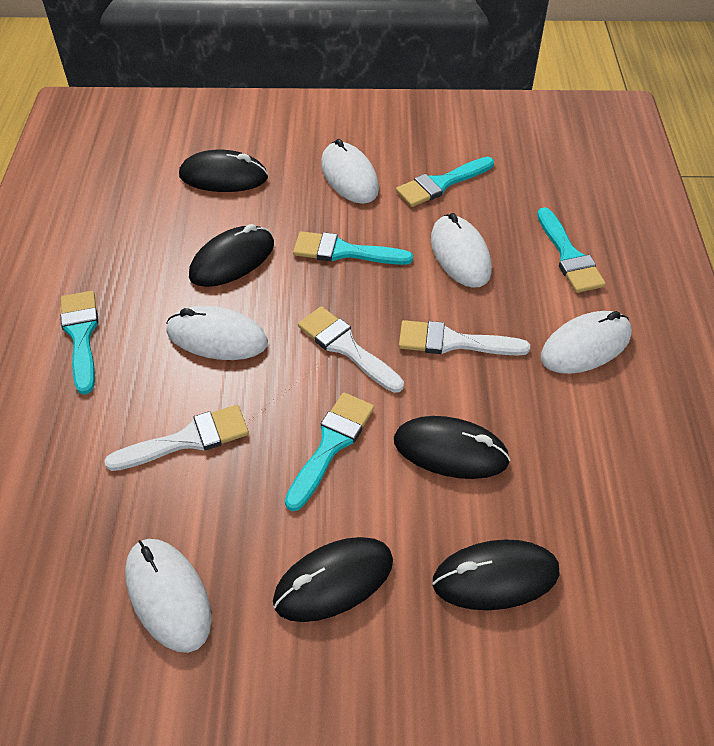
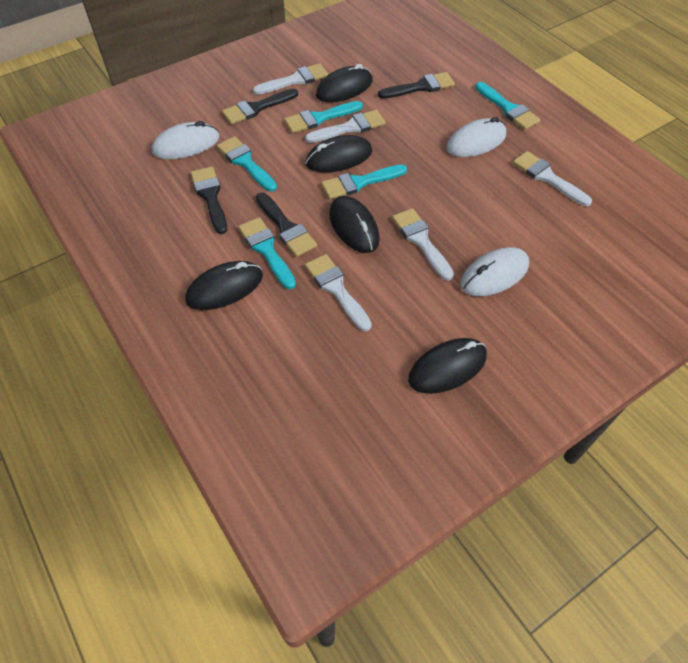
black brush: 0 -> 4
white brush: 3 -> 5
white mouse: 5 -> 3

